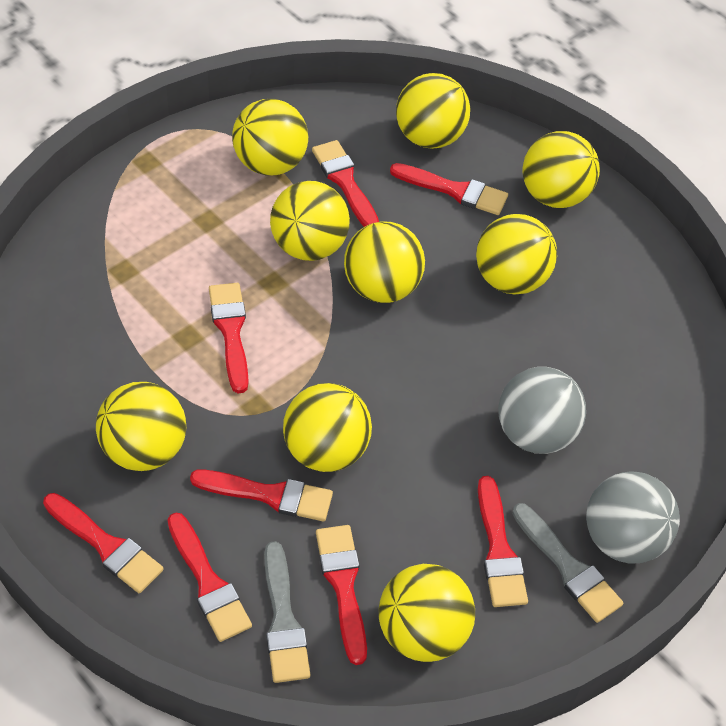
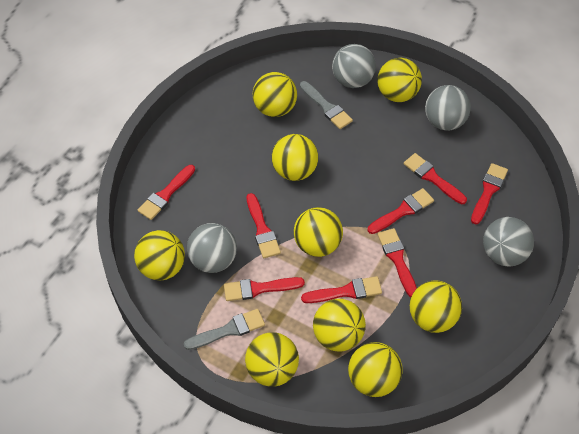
grey ball: 2 -> 4

